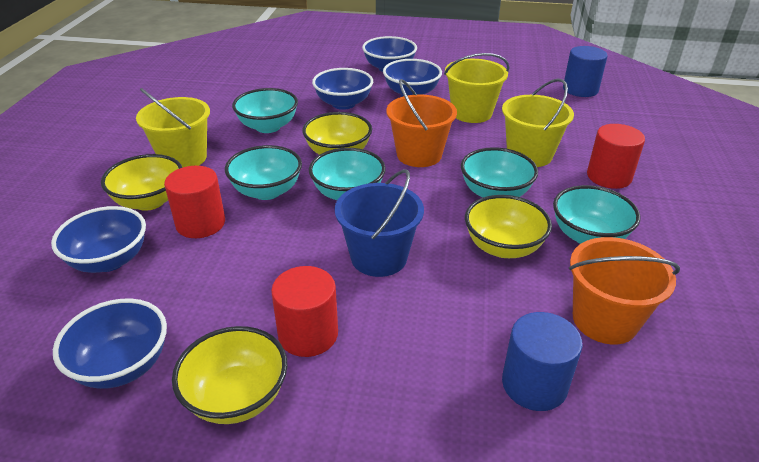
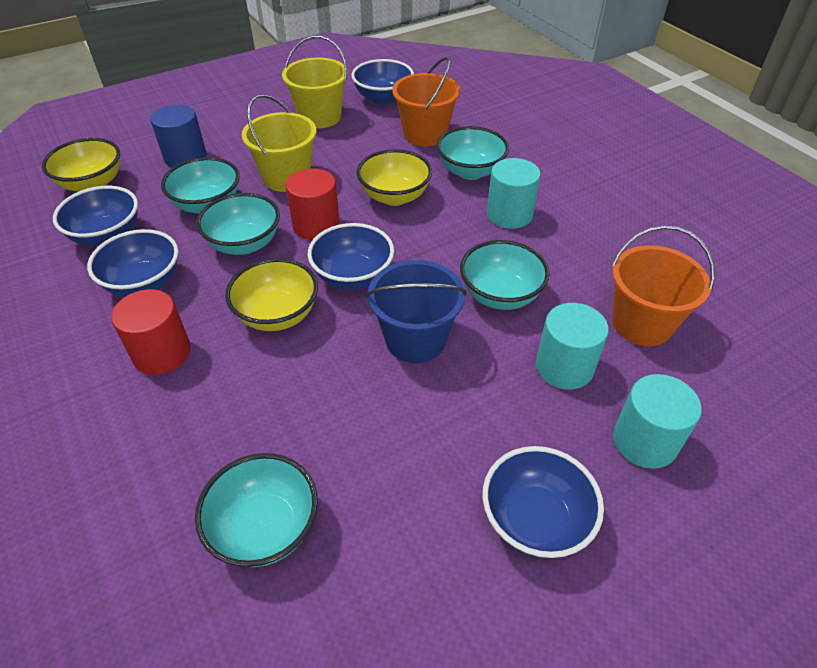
blue cylinder: 2 -> 1
red cylinder: 3 -> 2
turquoise cylinder: 0 -> 3
yellow bowl: 4 -> 3
yellow bucket: 3 -> 2

